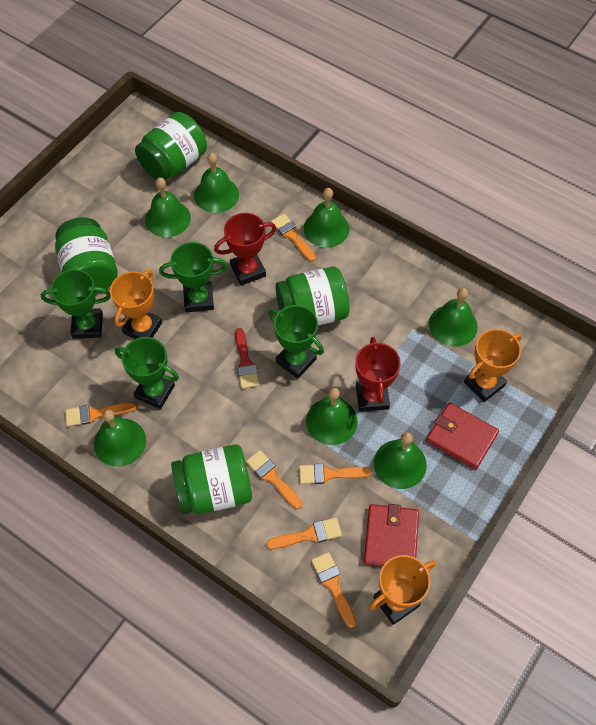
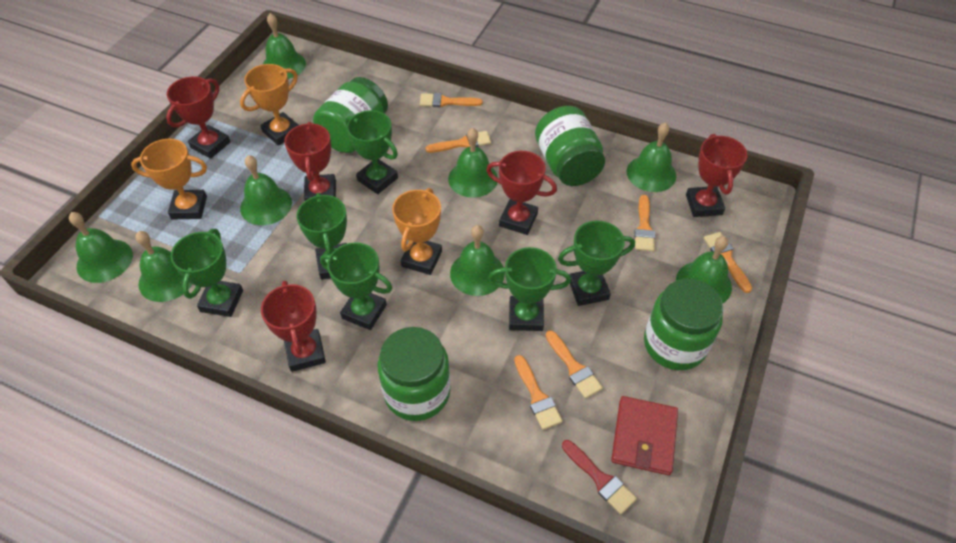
green bell: 7 -> 8
green trophy: 4 -> 6
red trophy: 2 -> 5
red wallet: 2 -> 1

